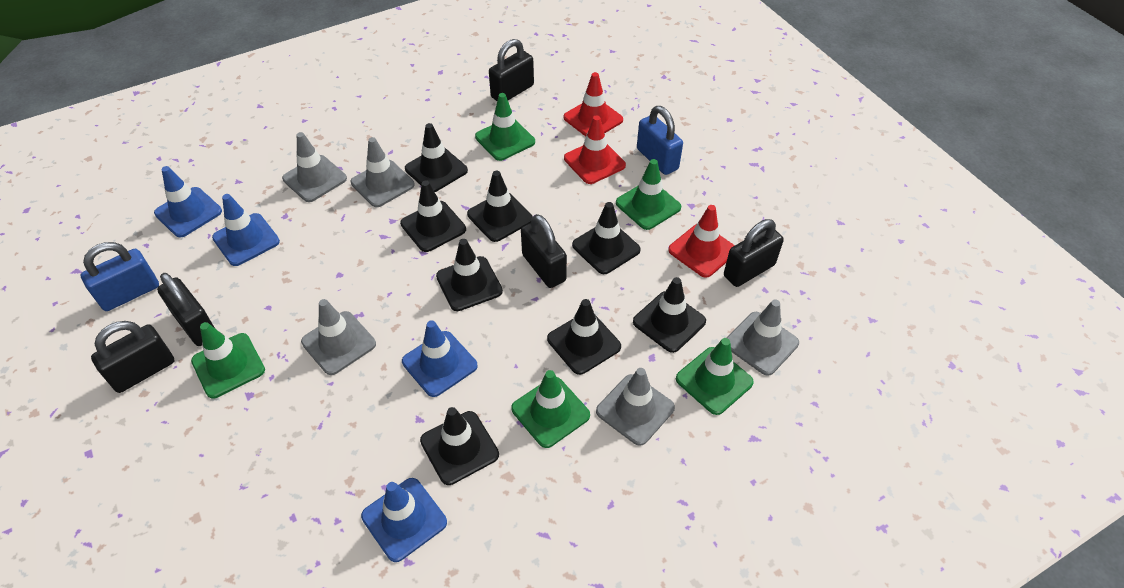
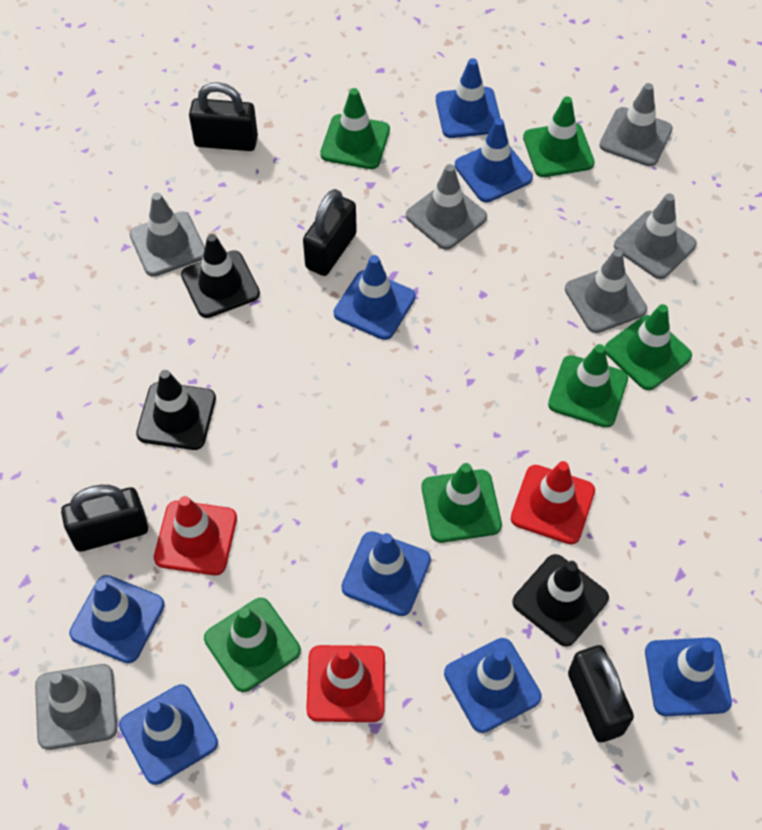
black padlock: 5 -> 4
black traffic cone: 8 -> 3
blue padlock: 2 -> 0
blue traffic cone: 4 -> 8
green traffic cone: 5 -> 6
grey traffic cone: 5 -> 6

